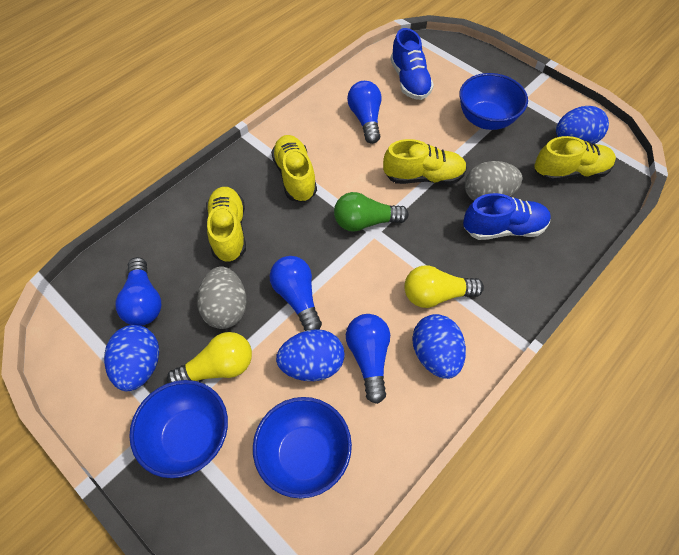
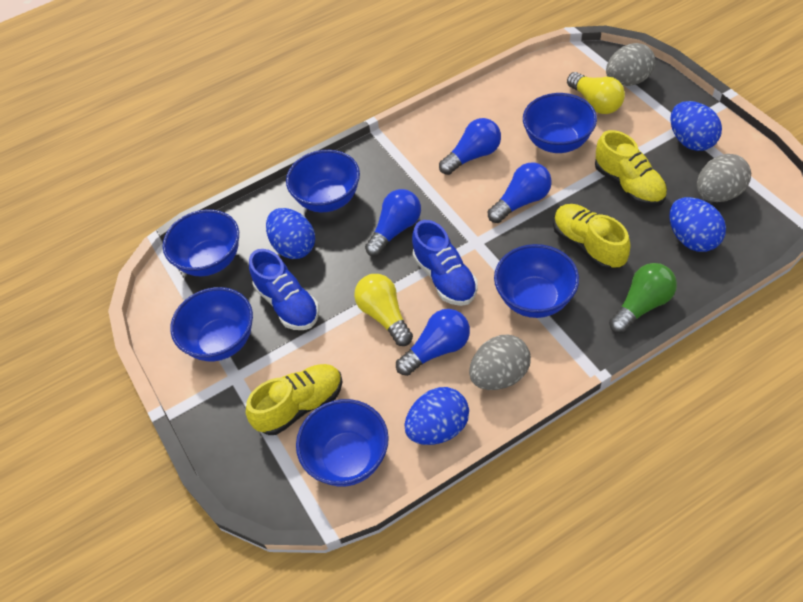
blue bowl: 3 -> 6
grey egg: 2 -> 3
yellow shoe: 4 -> 3

